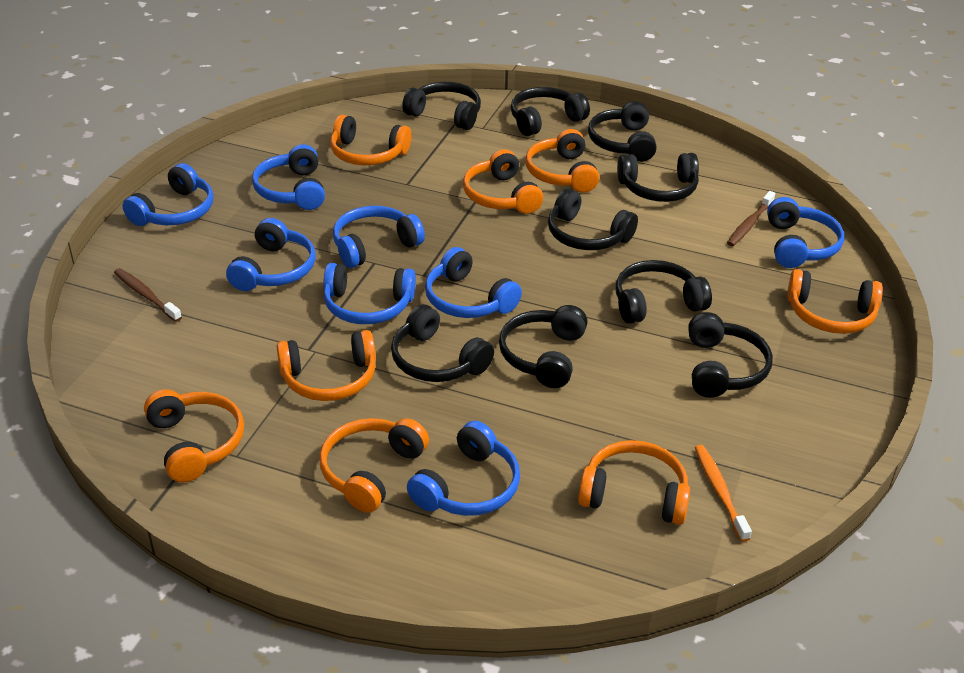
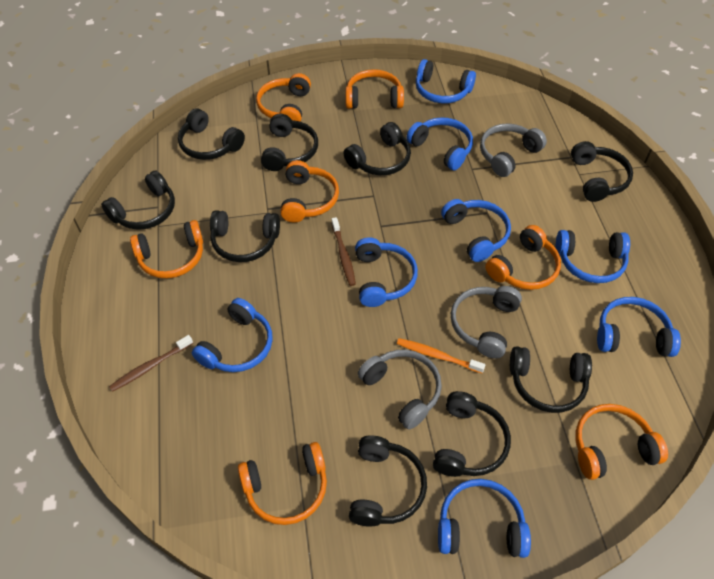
grey headphones: 0 -> 3
orange headphones: 8 -> 7

